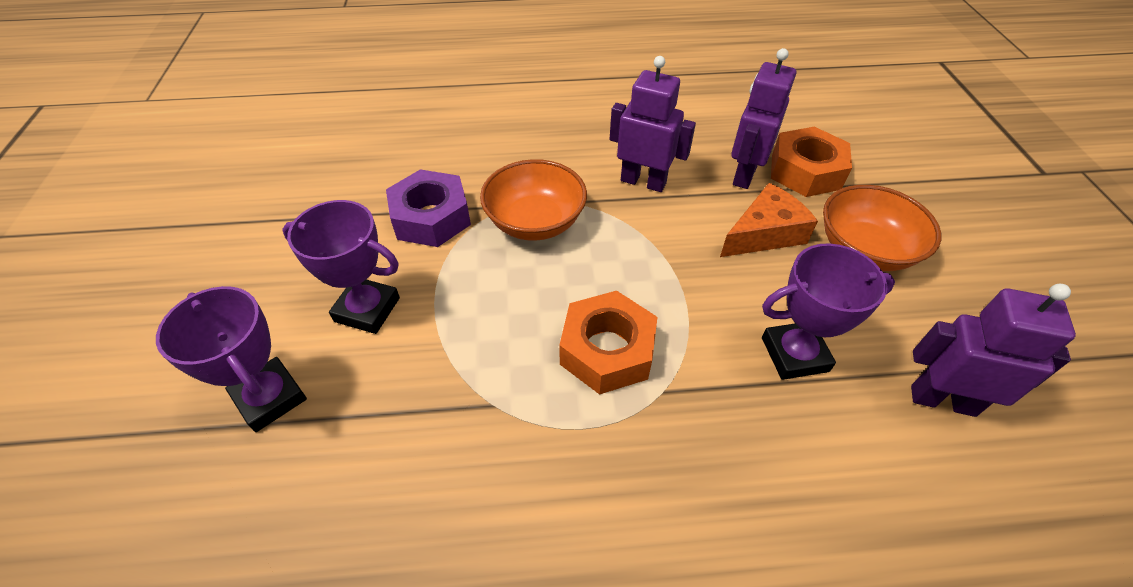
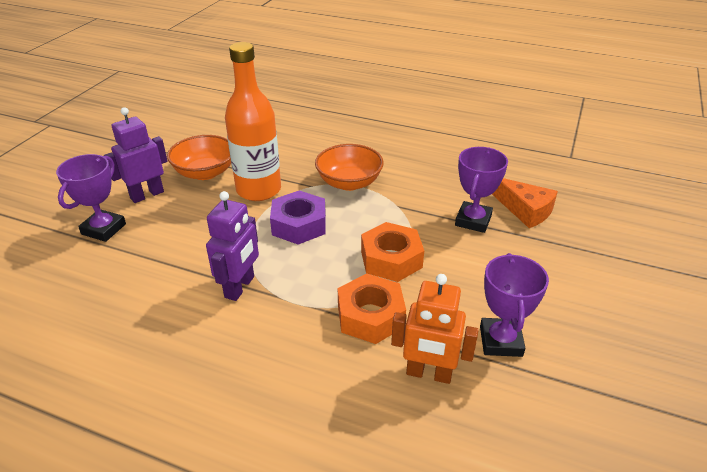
orange bottle: 0 -> 1
orange robot: 0 -> 1
purple robot: 3 -> 2

